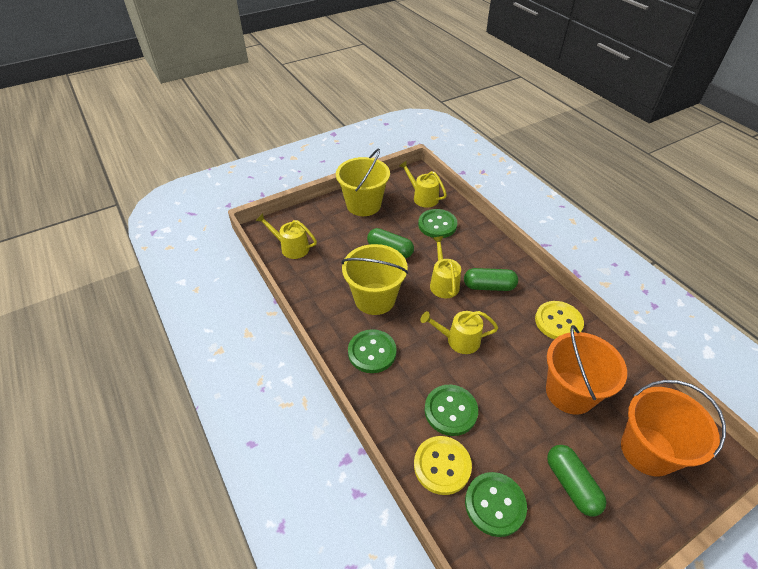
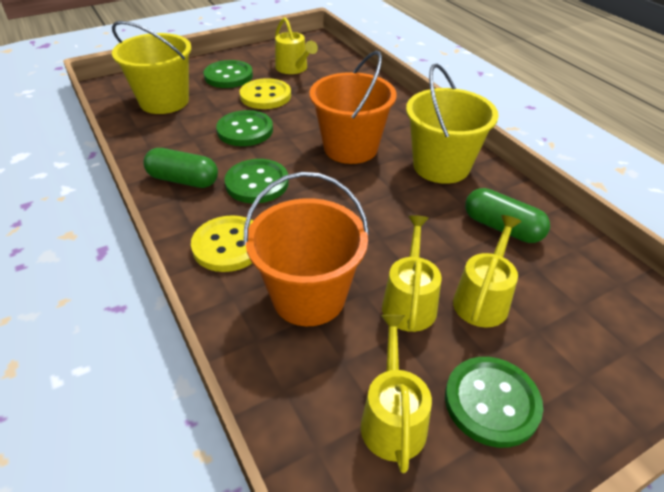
green capsule: 3 -> 2

